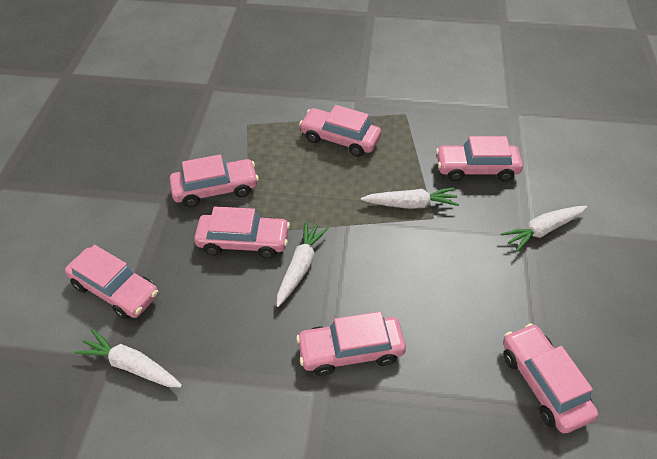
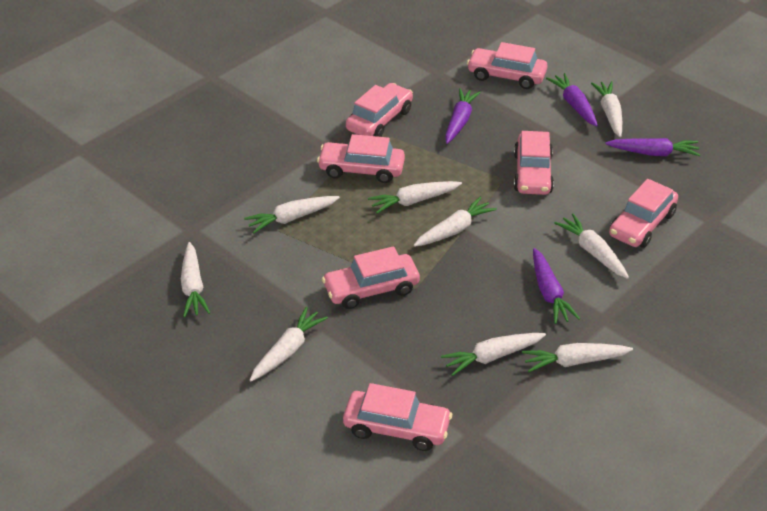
purple carrot: 0 -> 4
white carrot: 4 -> 9

